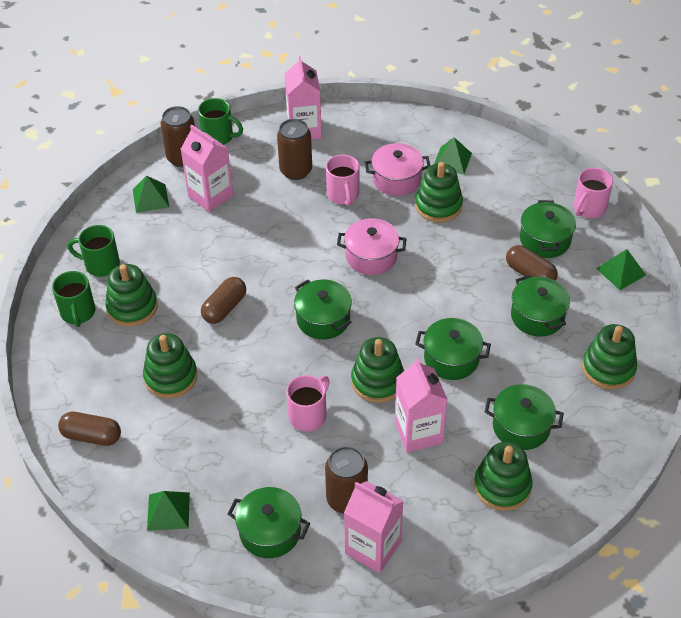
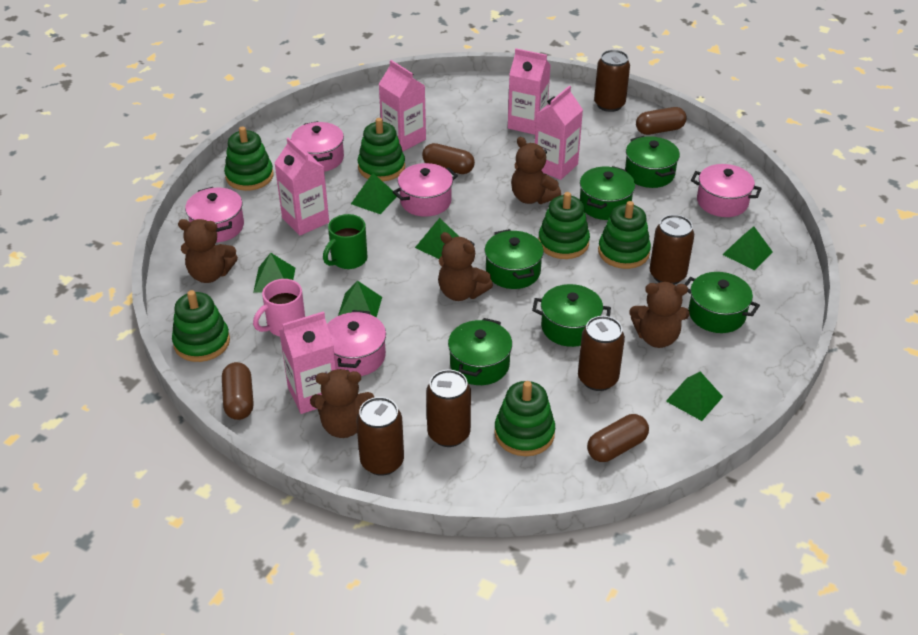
brown can: 3 -> 5
brown capsule: 3 -> 4
brown teddy bear: 0 -> 5
green mug: 3 -> 1
green pyramid: 4 -> 6
pink carton: 4 -> 5
pink mug: 3 -> 1
pink pot: 2 -> 5

